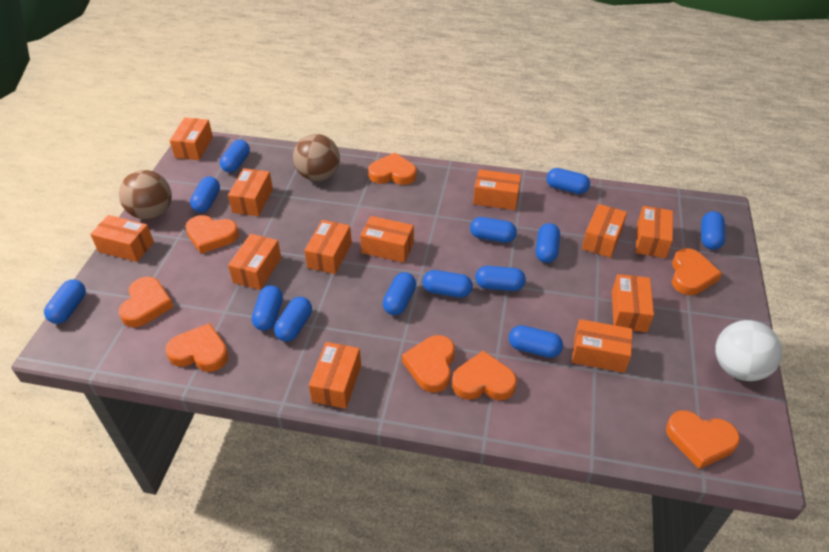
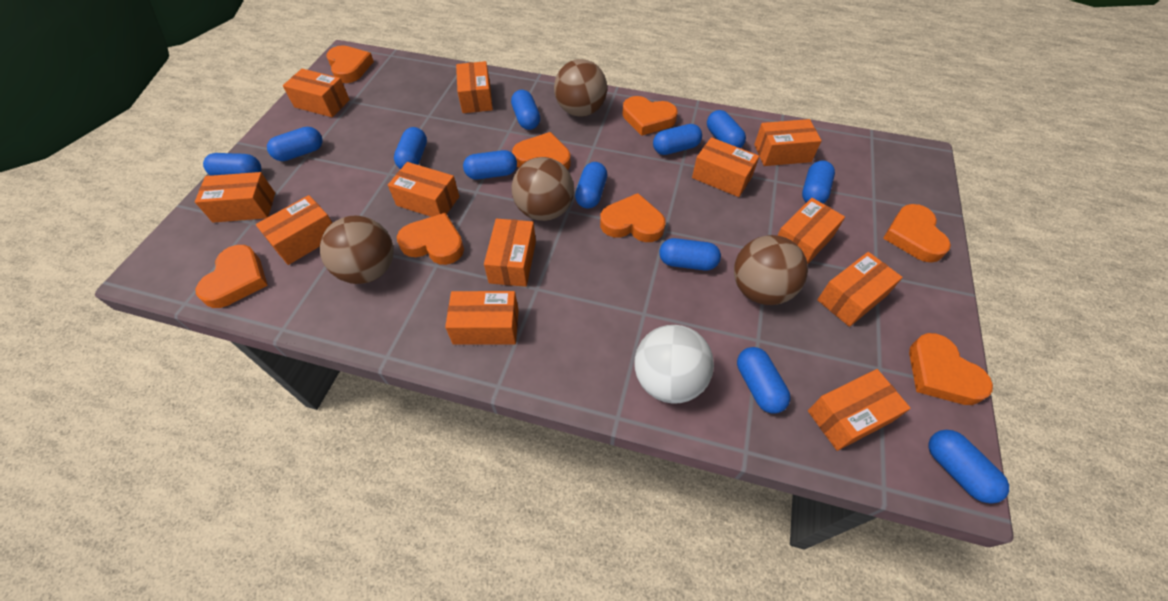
blue capsule: 13 -> 12
brown ball: 2 -> 4

